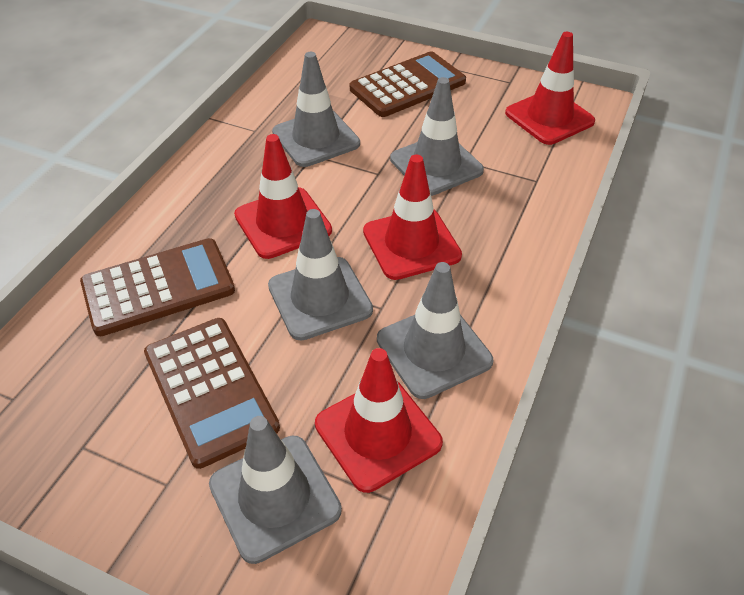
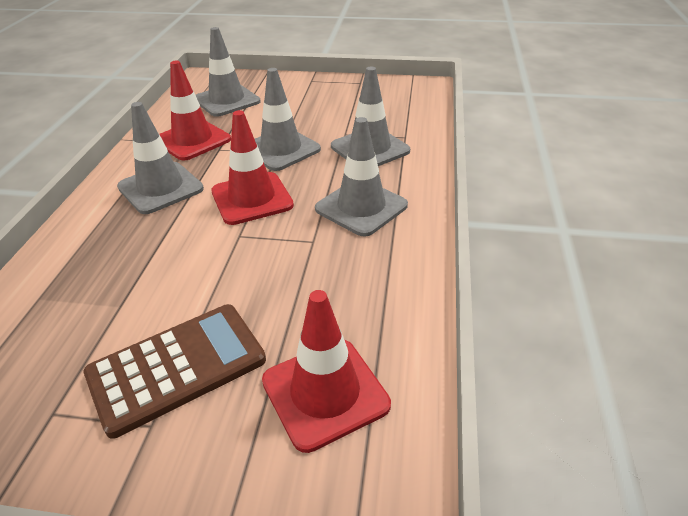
brown calculator: 3 -> 1
red traffic cone: 4 -> 3

